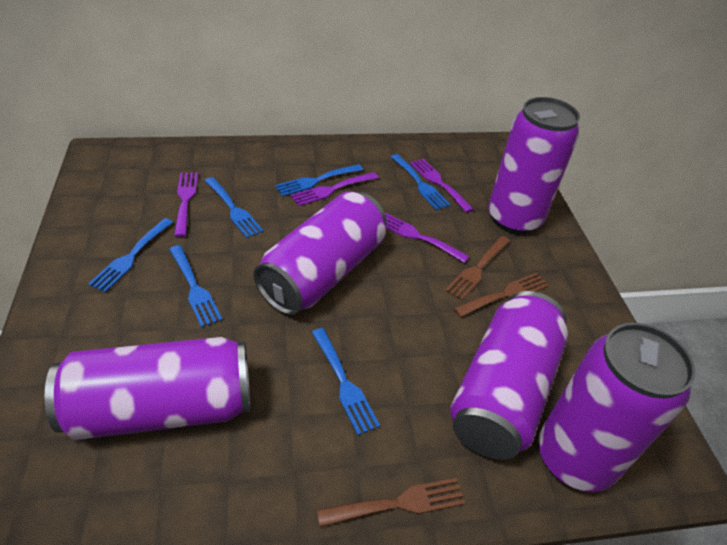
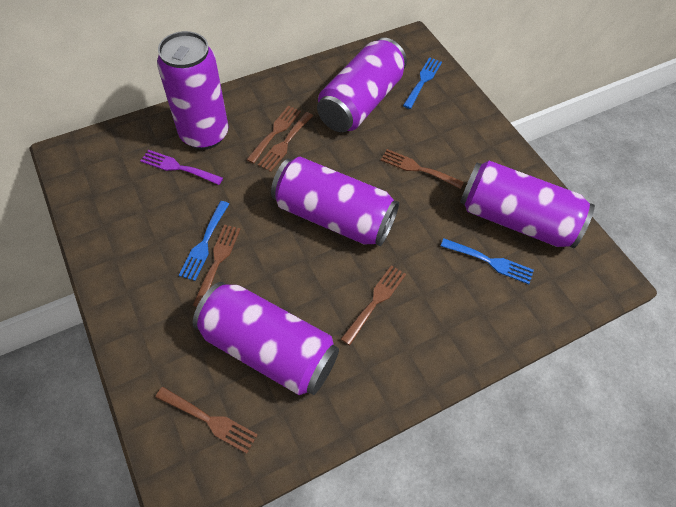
blue fork: 6 -> 3
brown fork: 3 -> 6
purple fork: 4 -> 1

